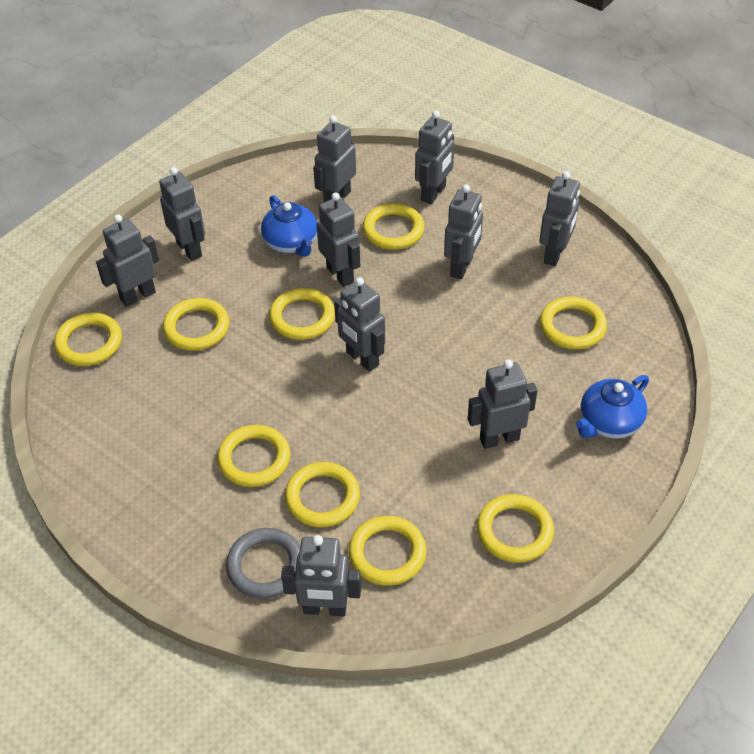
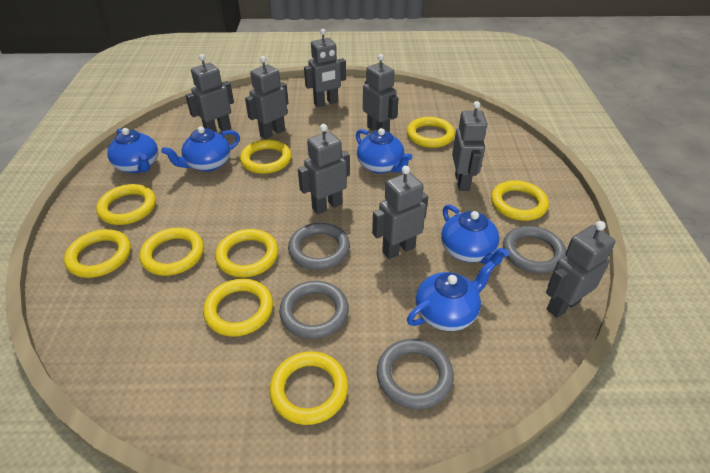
blue teapot: 2 -> 5
grey ring: 1 -> 4
grey robot: 10 -> 8

